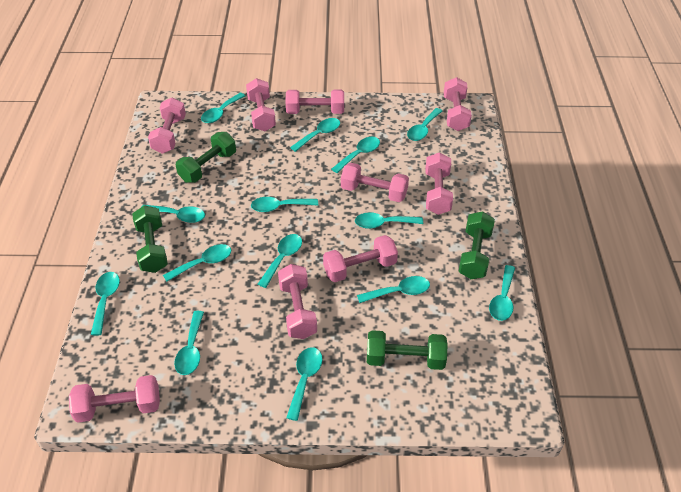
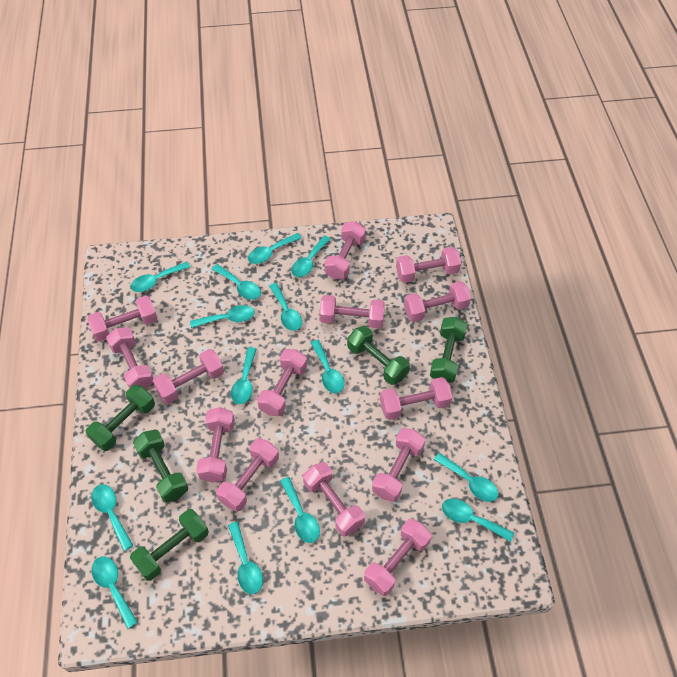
green dumbbell: 4 -> 5
pink dumbbell: 9 -> 14

